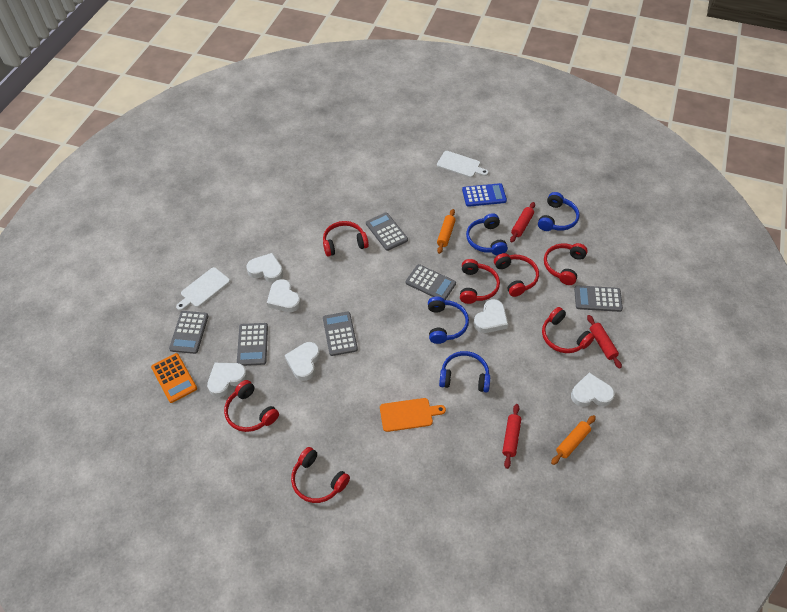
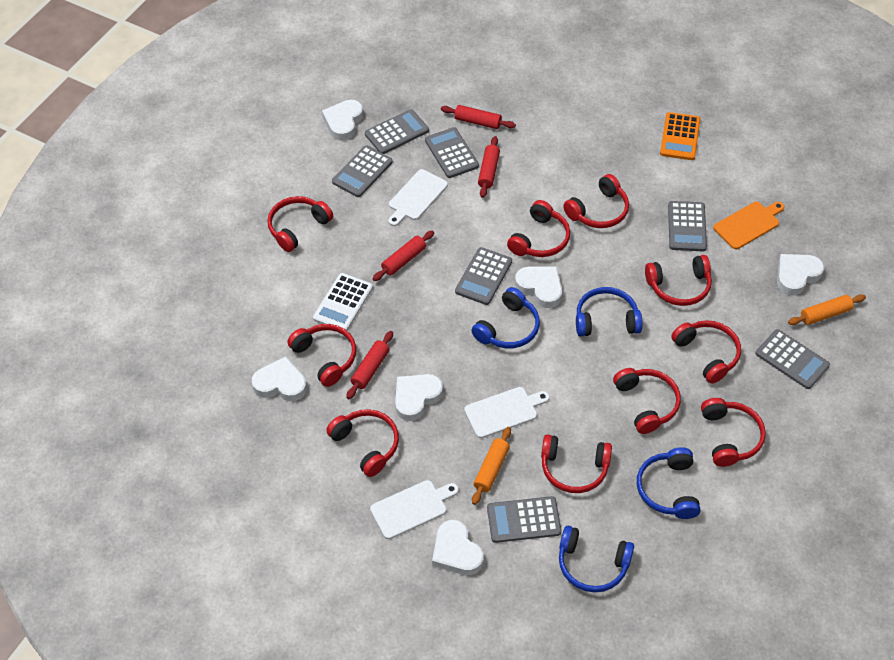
blue calculator: 1 -> 0
grey calculator: 6 -> 7
red headphones: 7 -> 10
red rolling pin: 3 -> 4
white calculator: 0 -> 1
white cutting board: 2 -> 3

